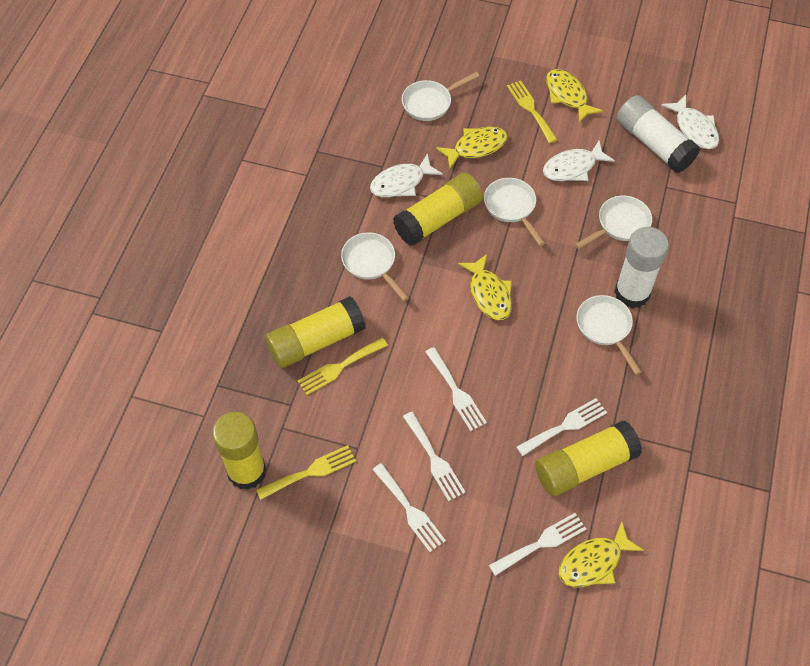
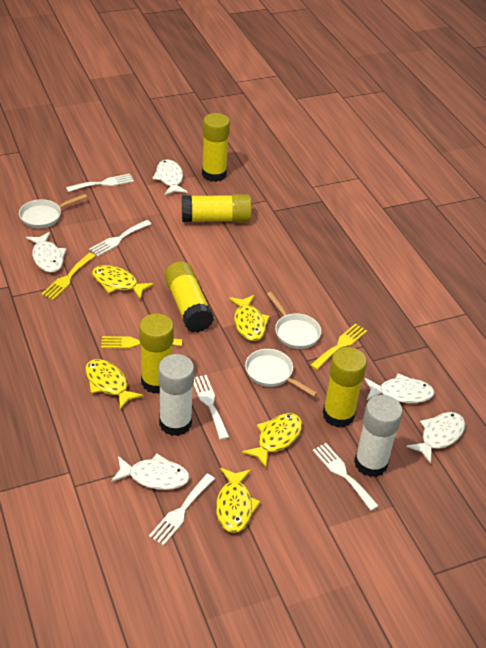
white fish: 3 -> 5
white pan: 5 -> 3
yellow fish: 4 -> 5
yellow glue stick: 4 -> 5

